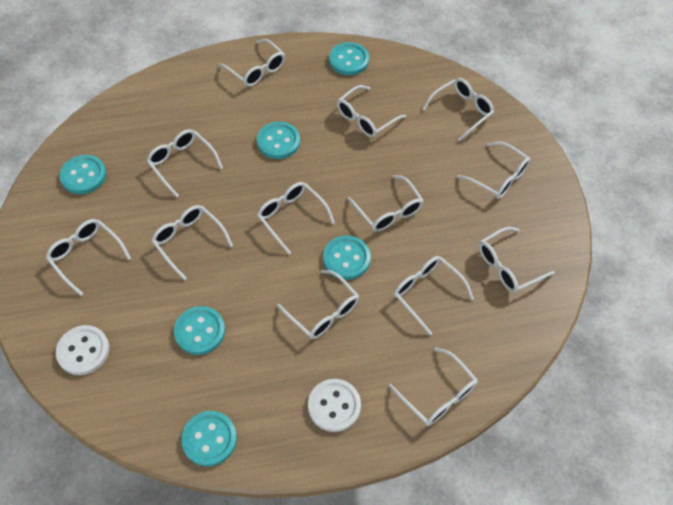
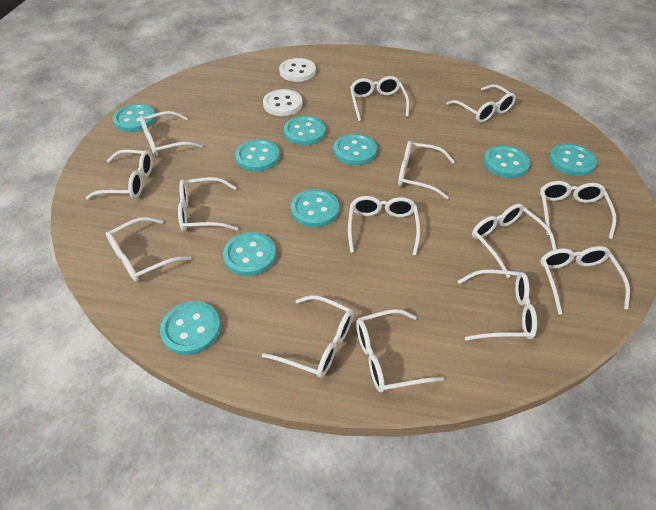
turquoise button: 6 -> 9
white glasses: 13 -> 14

